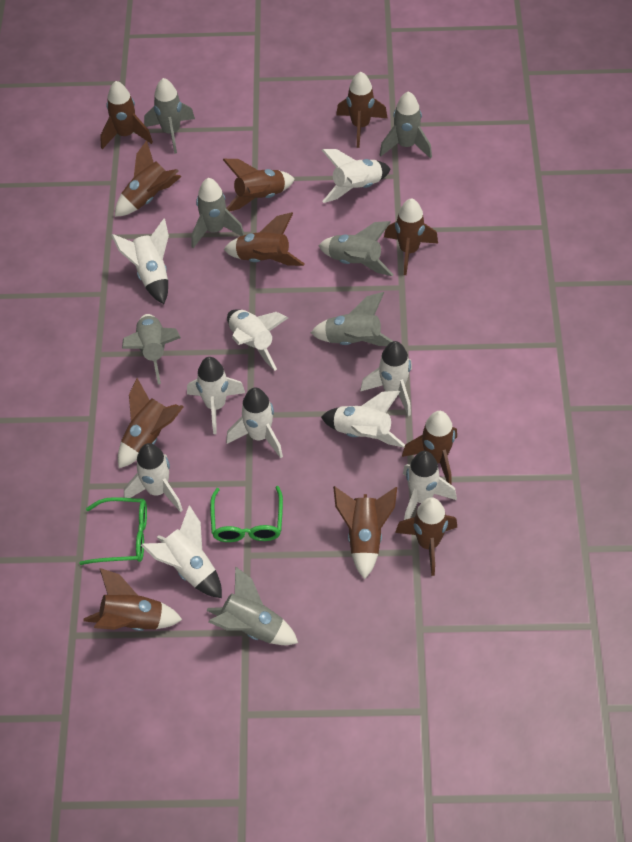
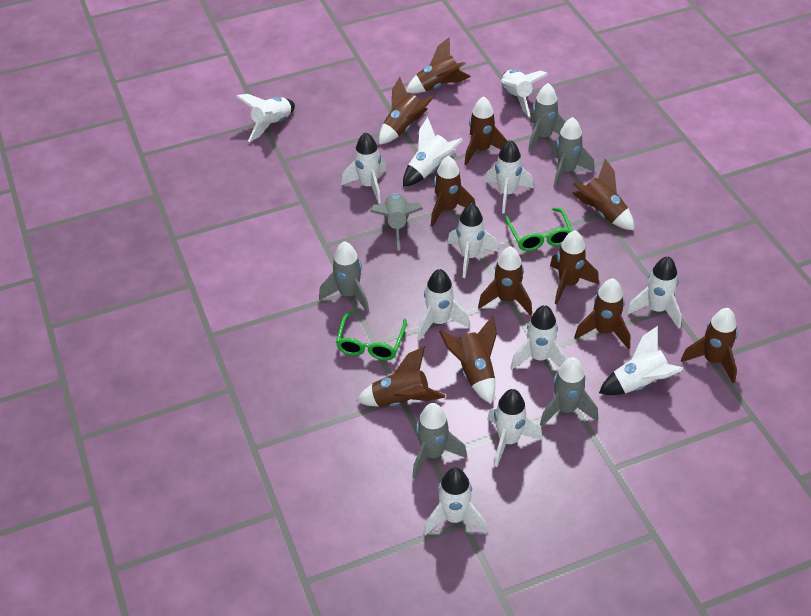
grey rocket: 7 -> 6
white rocket: 10 -> 12

